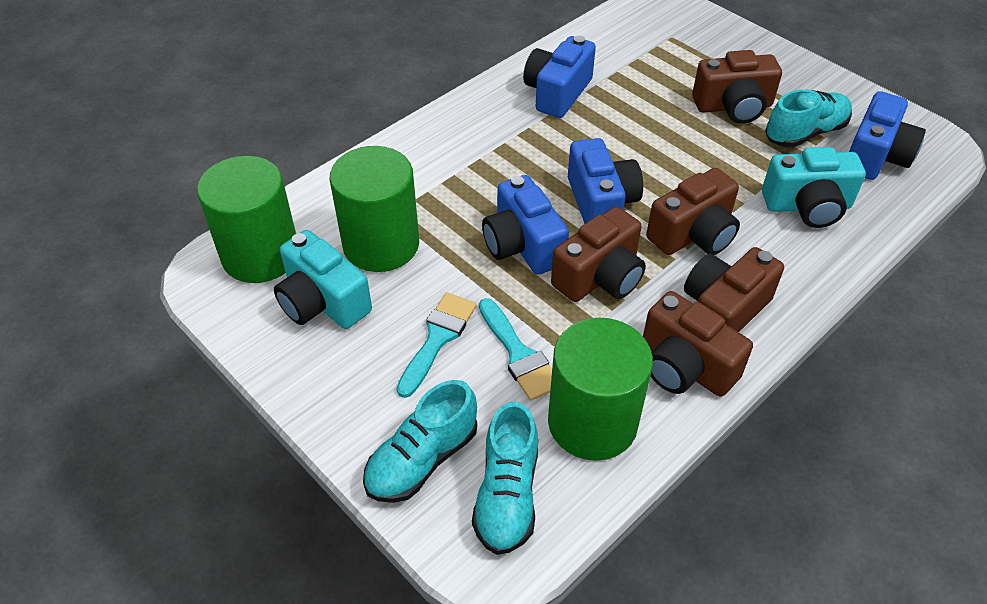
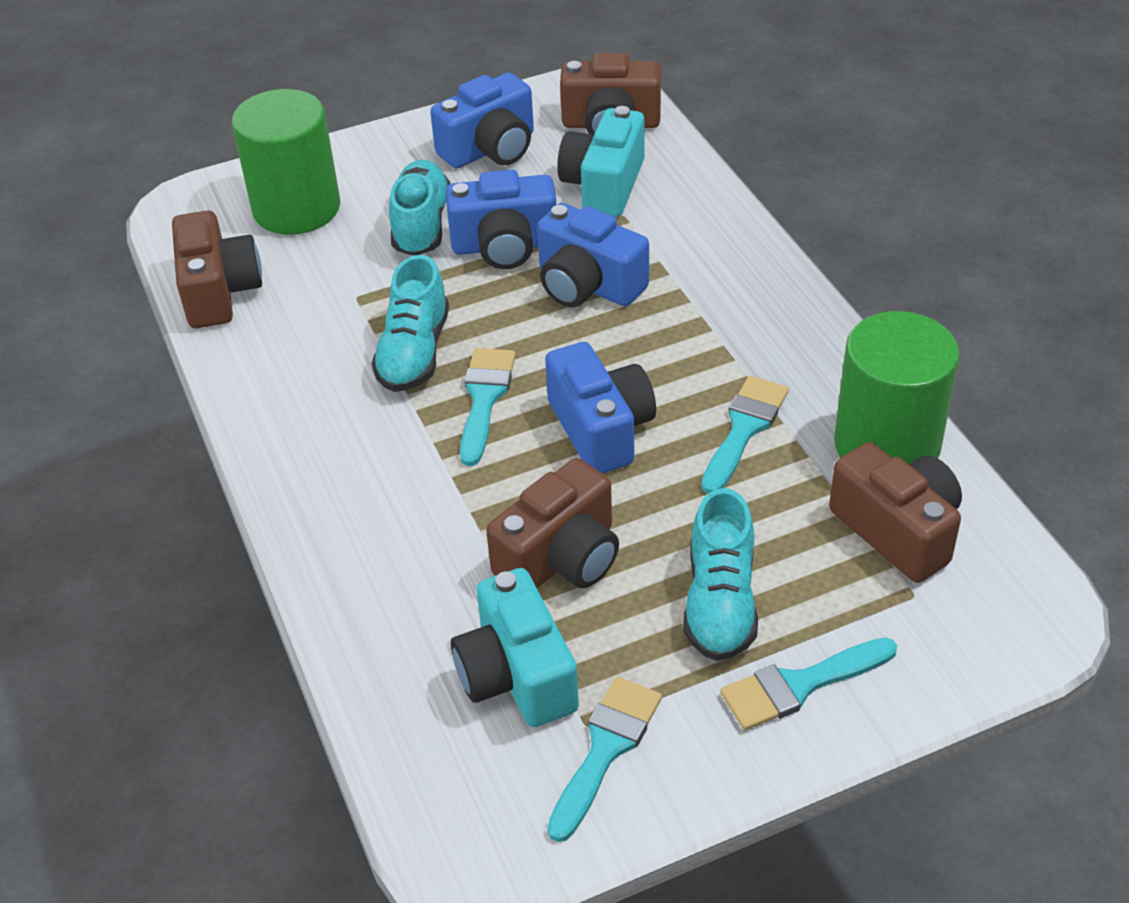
brown camera: 5 -> 4
green cylinder: 3 -> 2
turquoise brush: 2 -> 4

